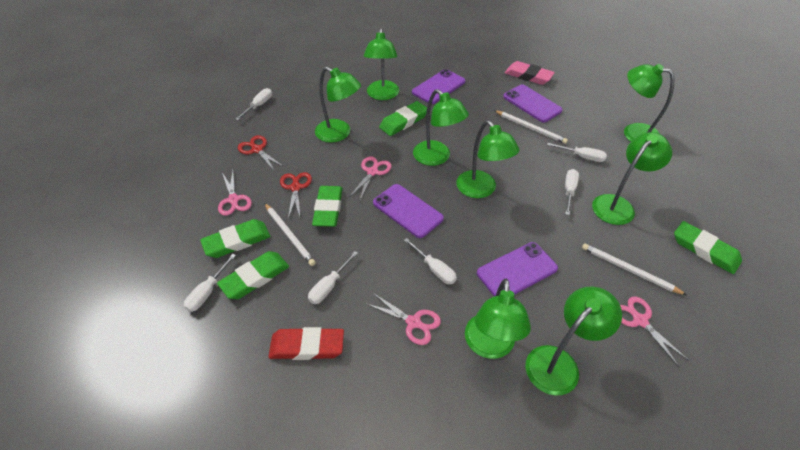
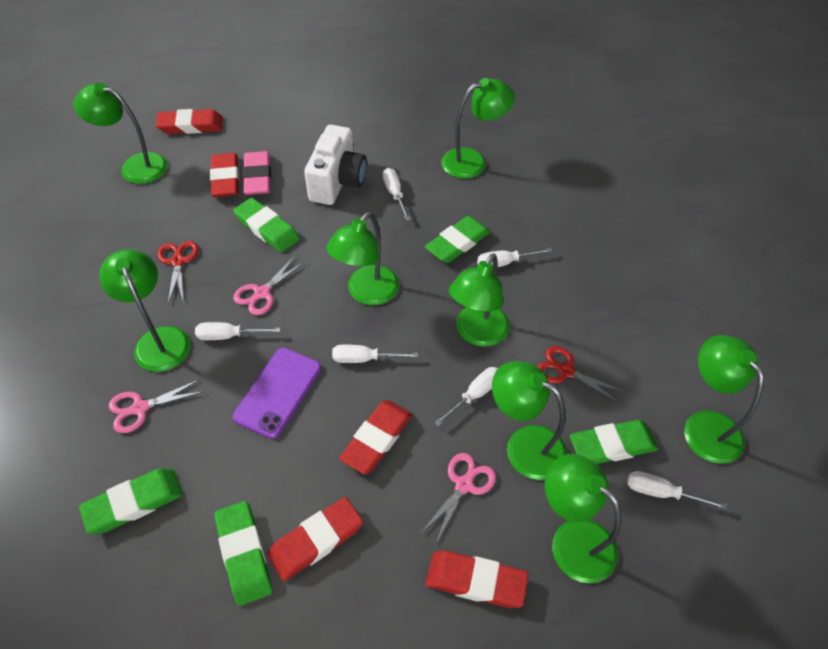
pink scissors: 4 -> 3
purple phone: 4 -> 1
red eraser: 1 -> 5
white camera: 0 -> 1
white pencil: 3 -> 0

